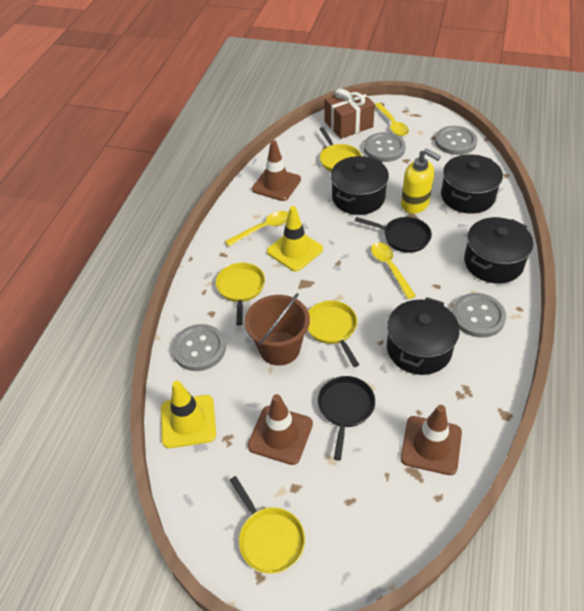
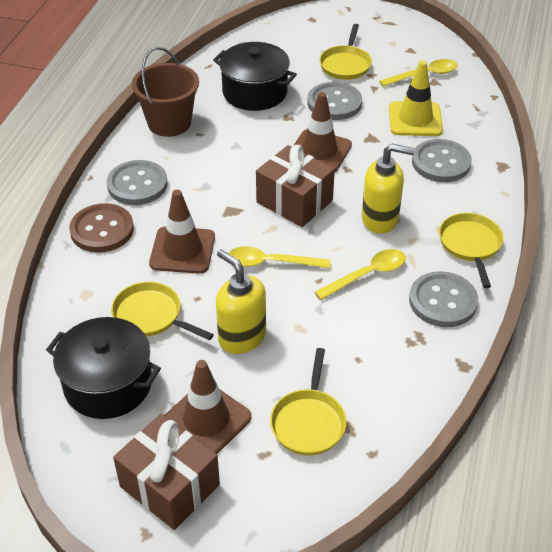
black pan: 2 -> 0
black pot: 4 -> 2
brown button: 0 -> 1
brown gift: 1 -> 2
yellow soap dispenser: 1 -> 2
yellow traffic cone: 2 -> 1

